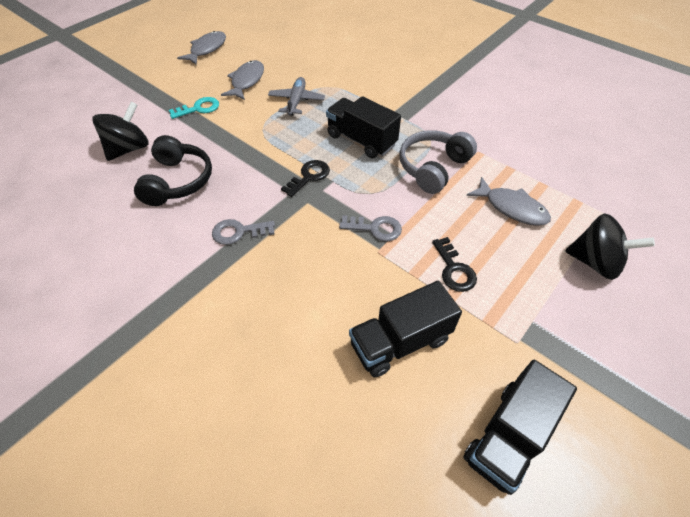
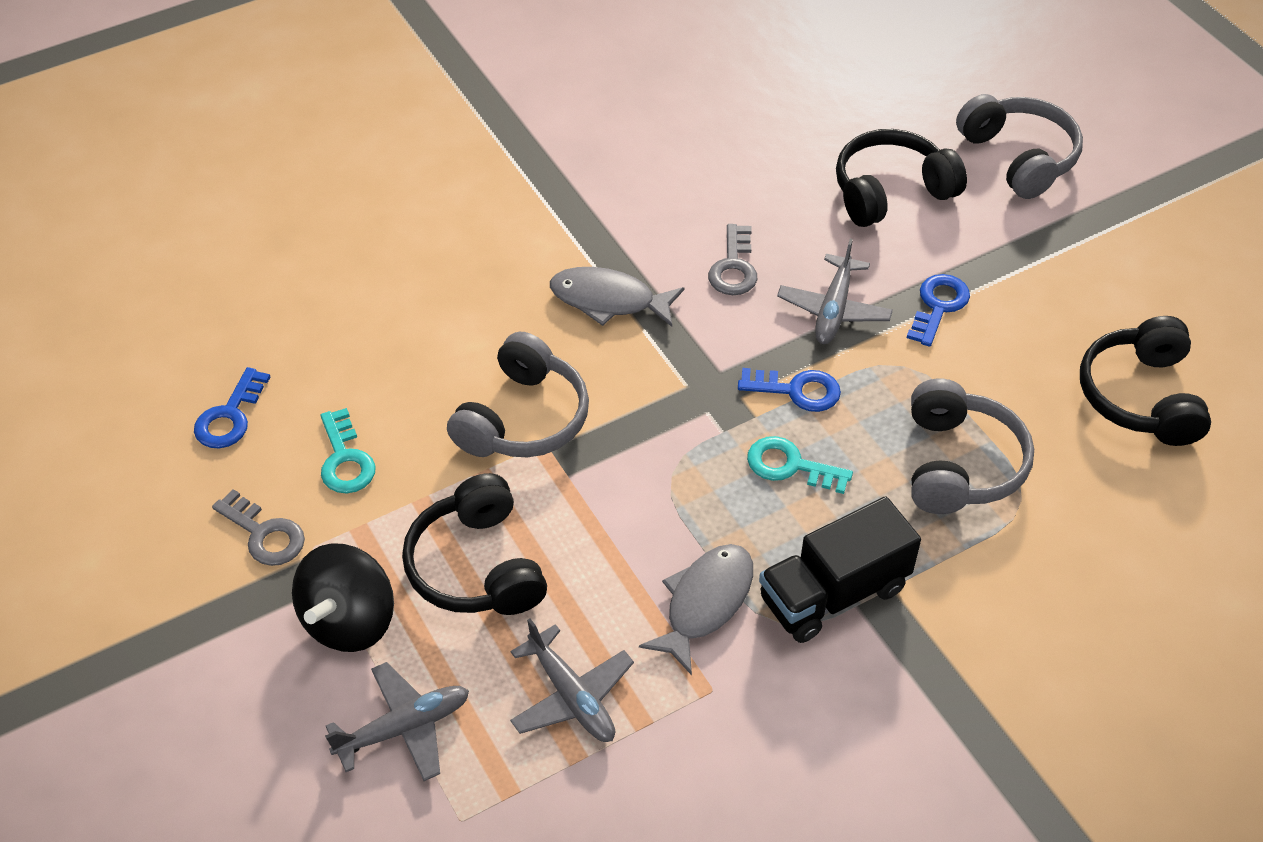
black headphones: 1 -> 3
black key: 2 -> 0
black spinning top: 2 -> 1
black truck: 3 -> 1
blue key: 0 -> 3
grey fish: 3 -> 2
grey headphones: 1 -> 3
grey plane: 1 -> 3
turquoise key: 1 -> 2

